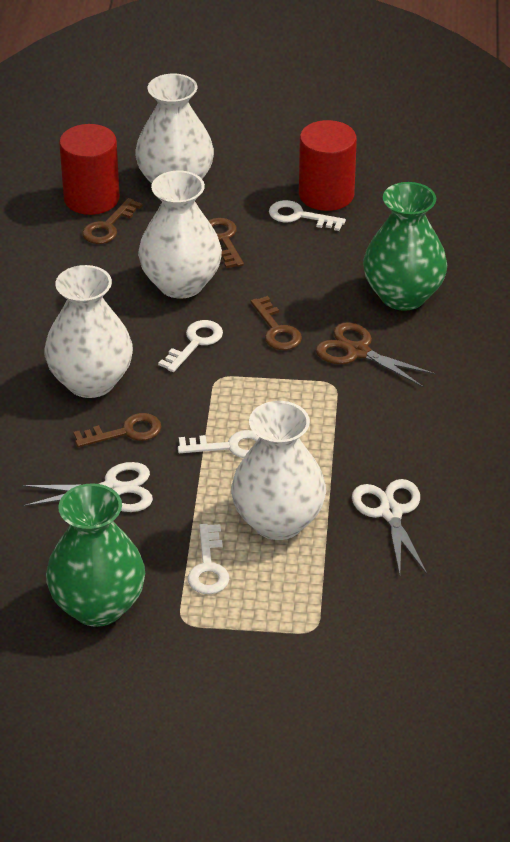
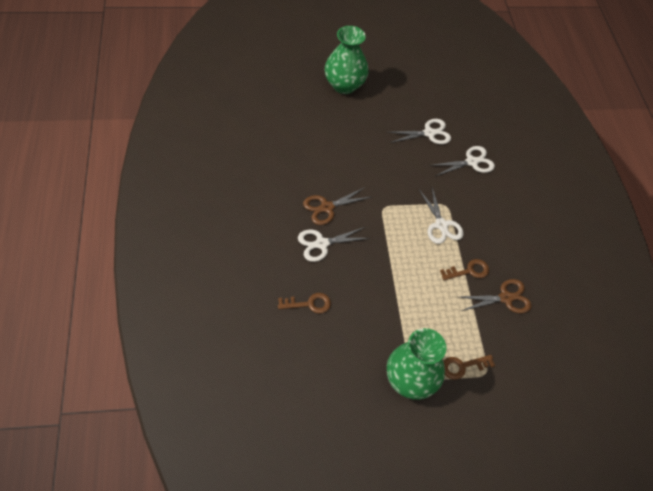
brown key: 4 -> 3
brown scissors: 1 -> 2
red cylinder: 2 -> 0
white key: 4 -> 0
white scissors: 2 -> 4
white vase: 4 -> 0

